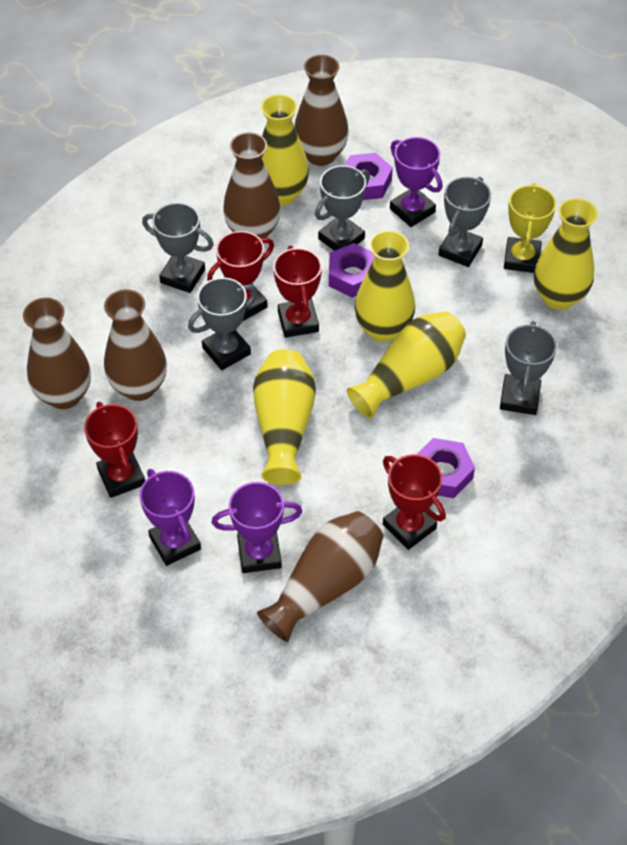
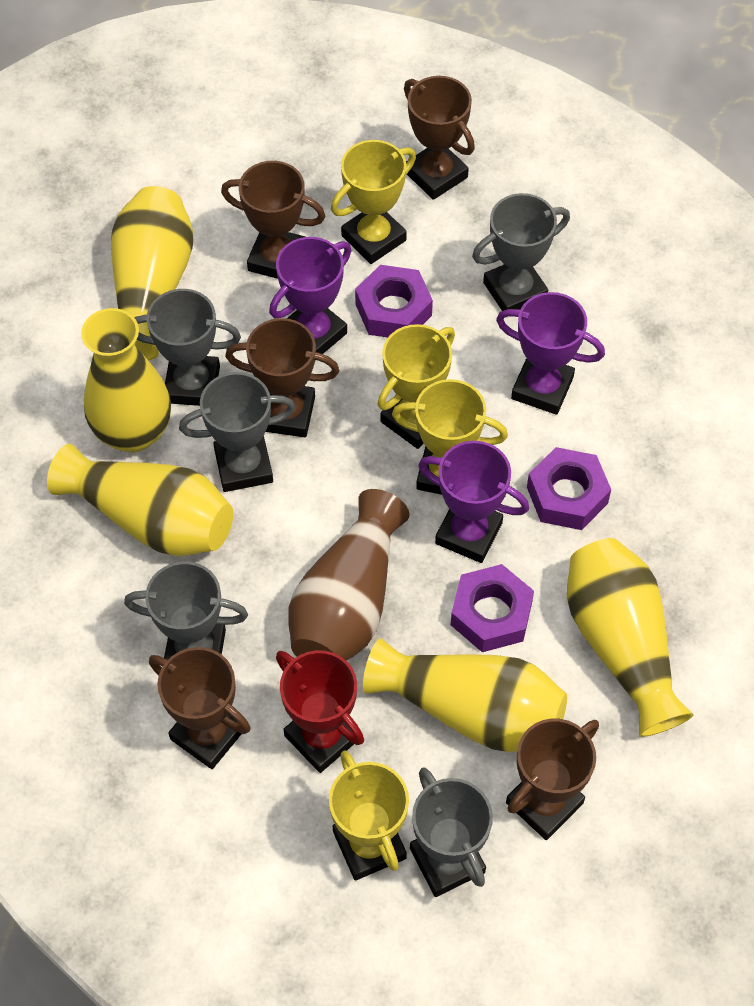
brown trophy: 0 -> 5
brown vase: 5 -> 1
red trophy: 4 -> 1
yellow trophy: 1 -> 4

